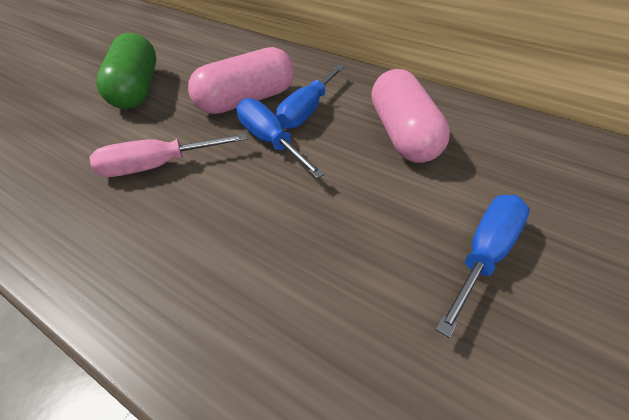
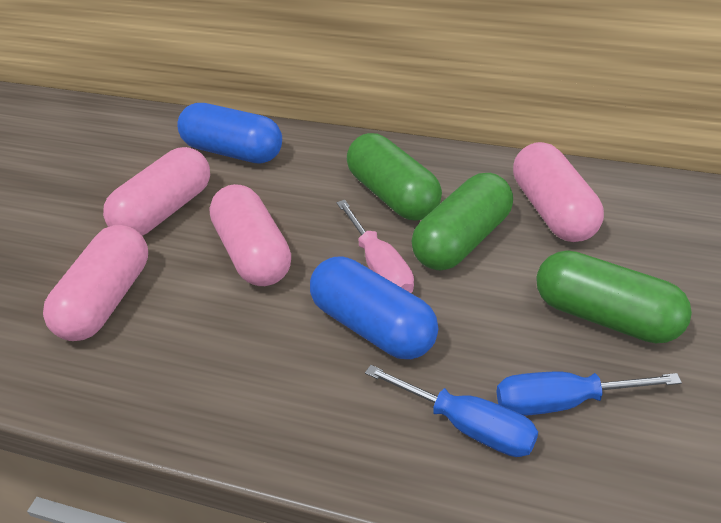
blue capsule: 0 -> 2
blue screwdriver: 3 -> 2
green capsule: 1 -> 3
pink capsule: 2 -> 4

